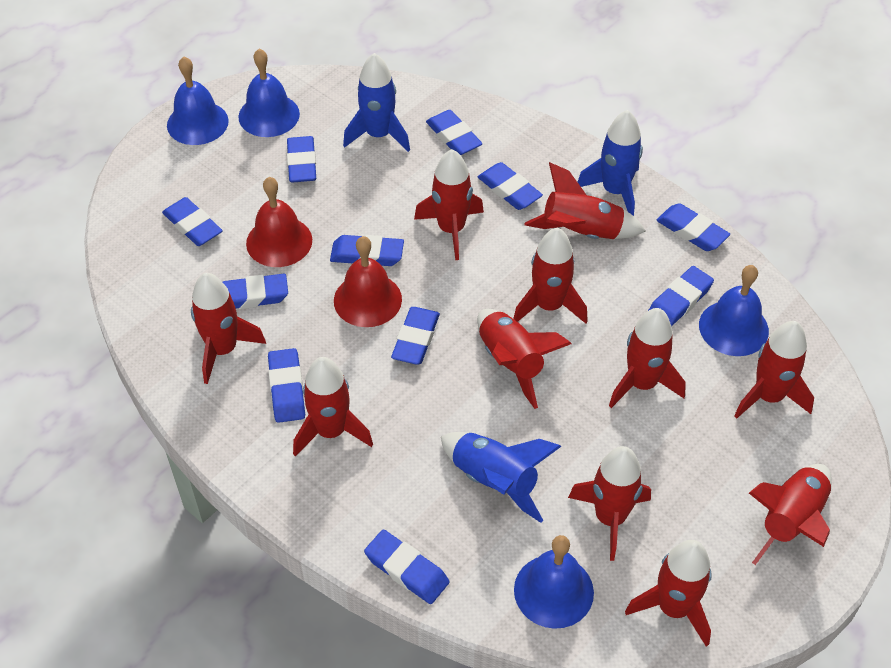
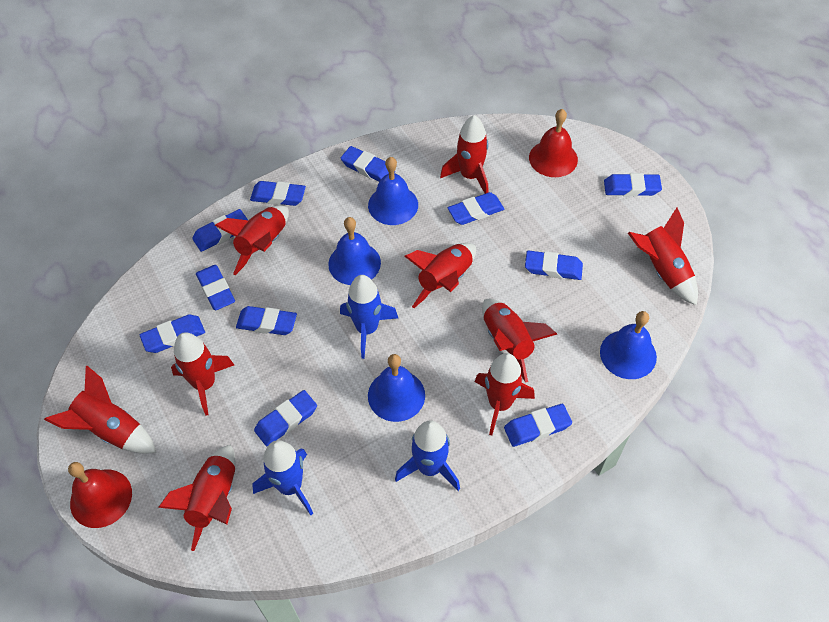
red rocket: 11 -> 9

